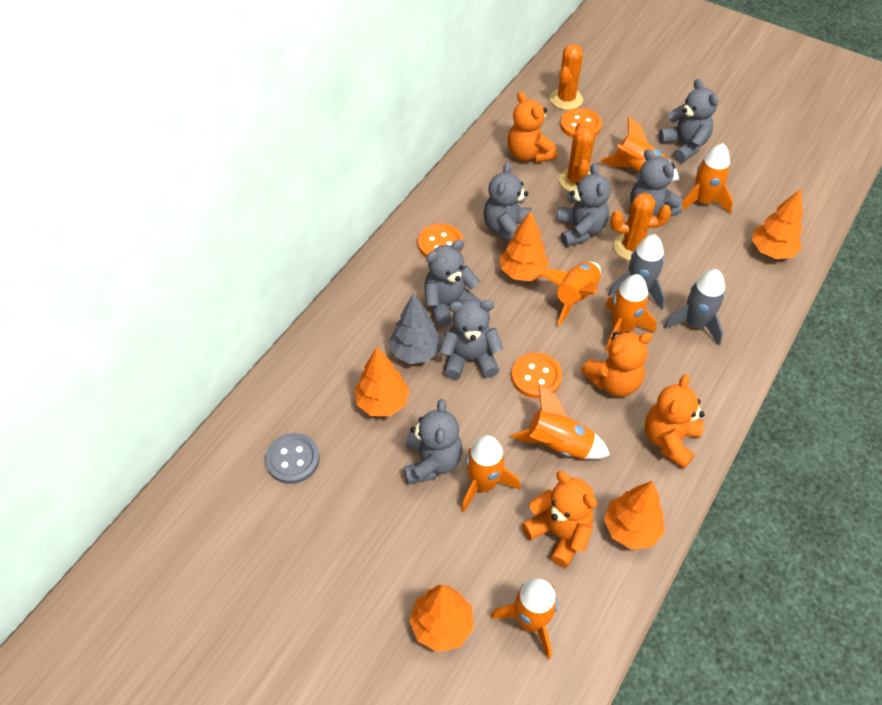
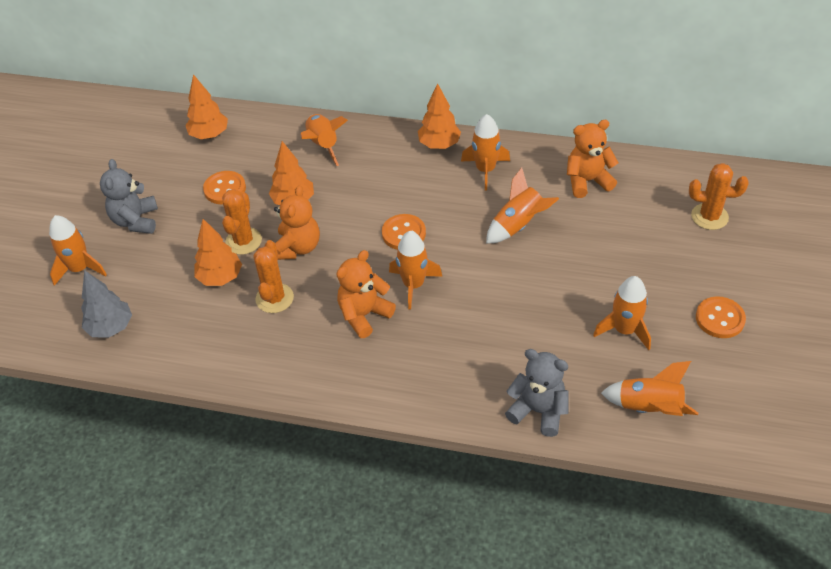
grey button: 1 -> 0
grey rocket: 2 -> 0
grey teddy bear: 7 -> 2
orange teddy bear: 4 -> 3
orange tree: 5 -> 4

